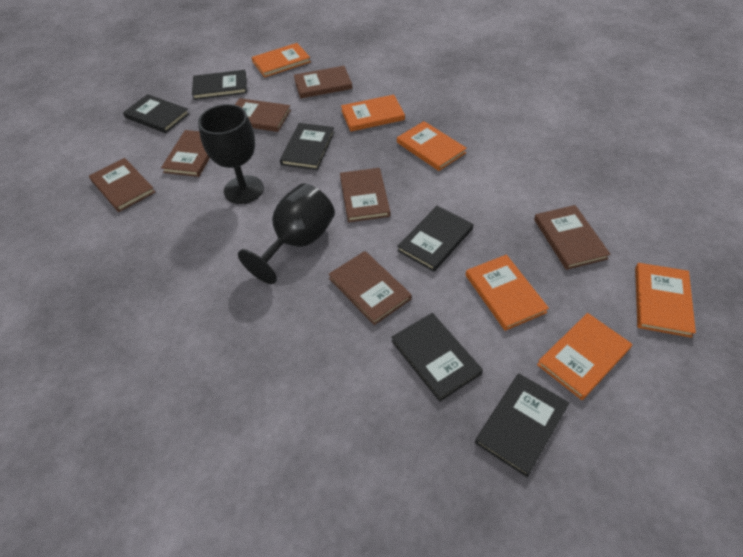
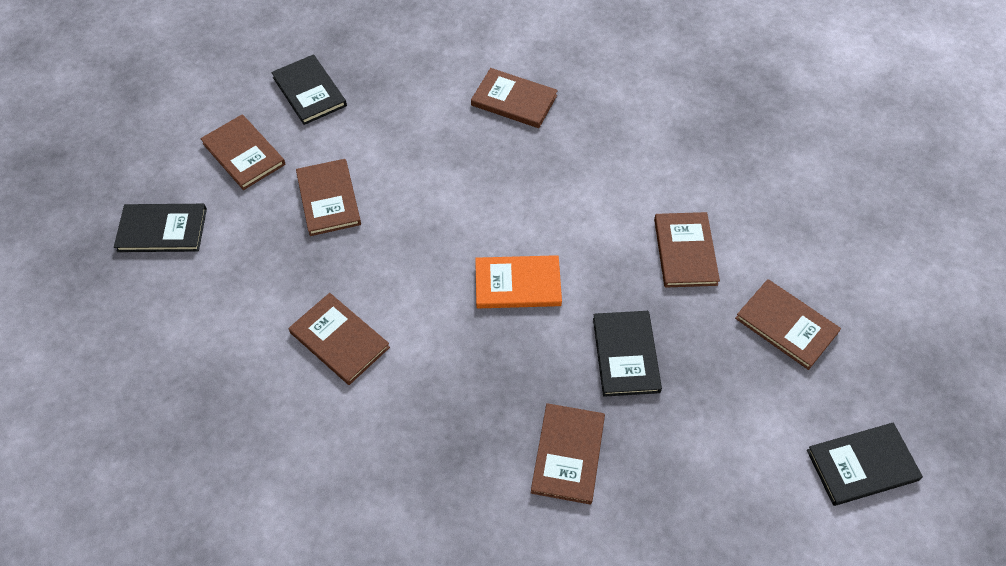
black book: 6 -> 4
black goblet: 2 -> 0
orange book: 6 -> 1

